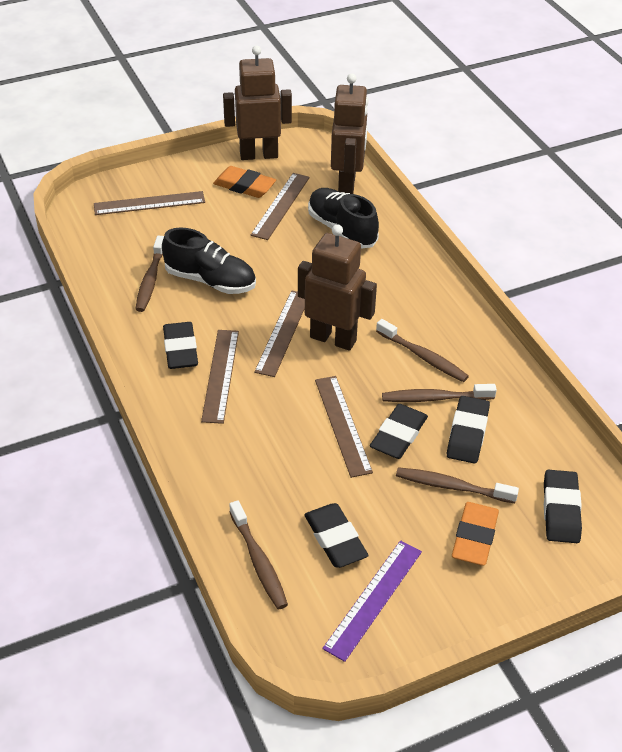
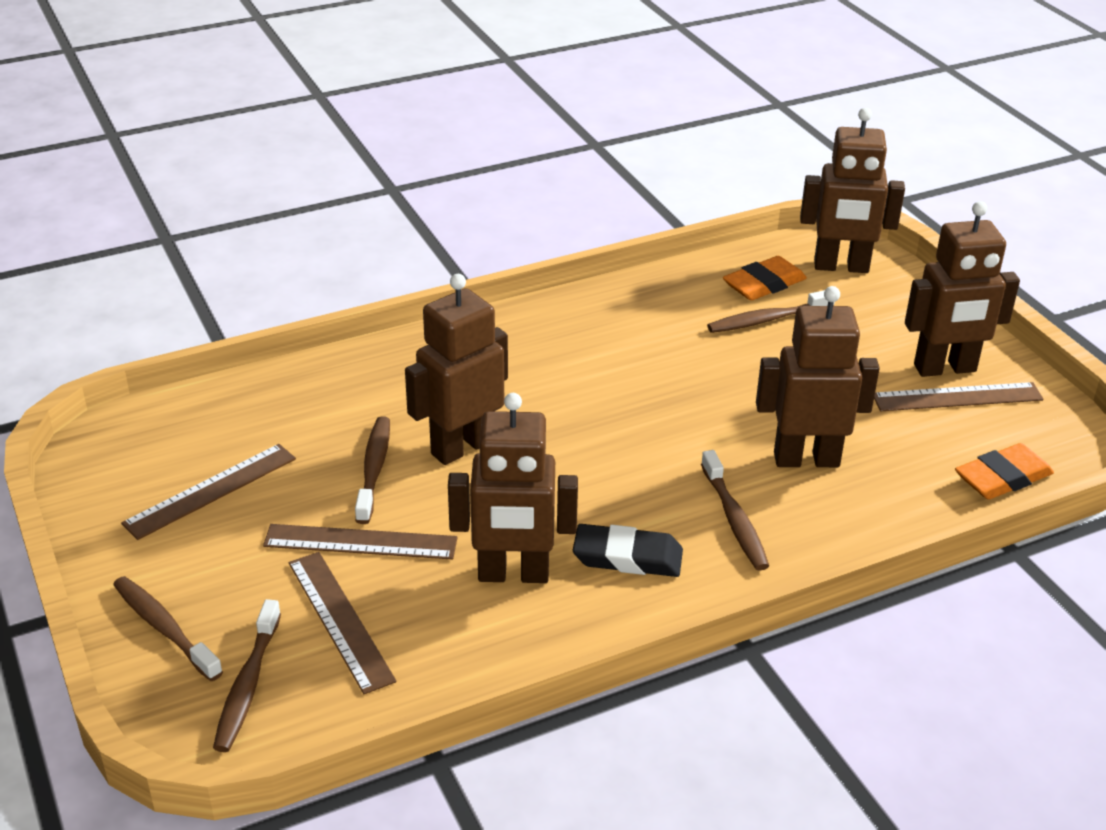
black eraser: 5 -> 1
black shoe: 2 -> 0
brown robot: 3 -> 5
brown ruler: 5 -> 4
purple ruler: 1 -> 0

